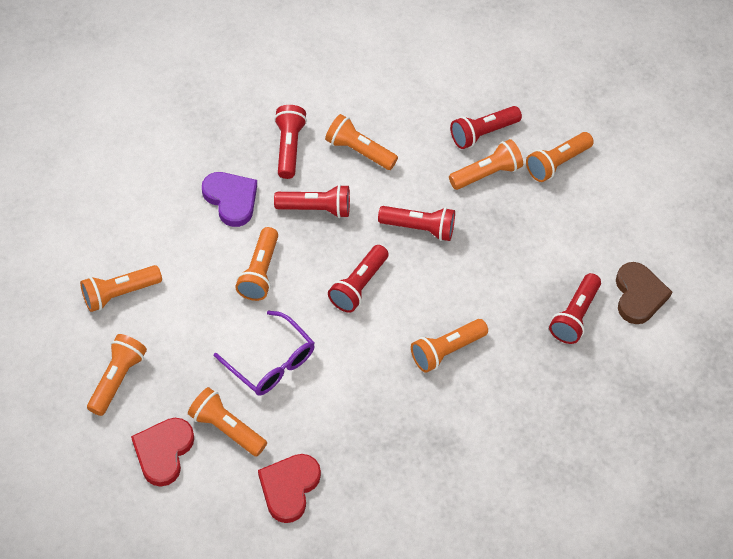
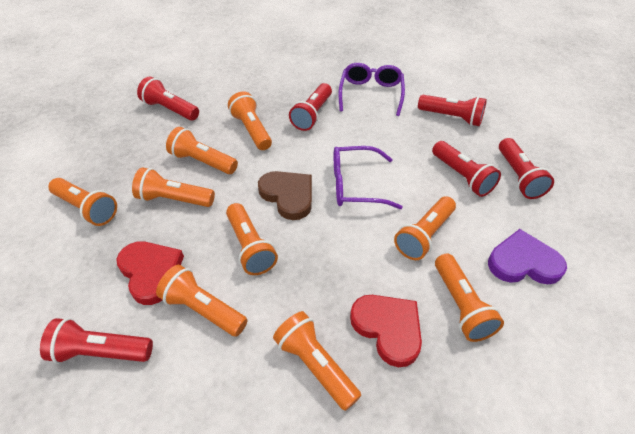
orange flashlight: 8 -> 9
purple glasses: 1 -> 2

